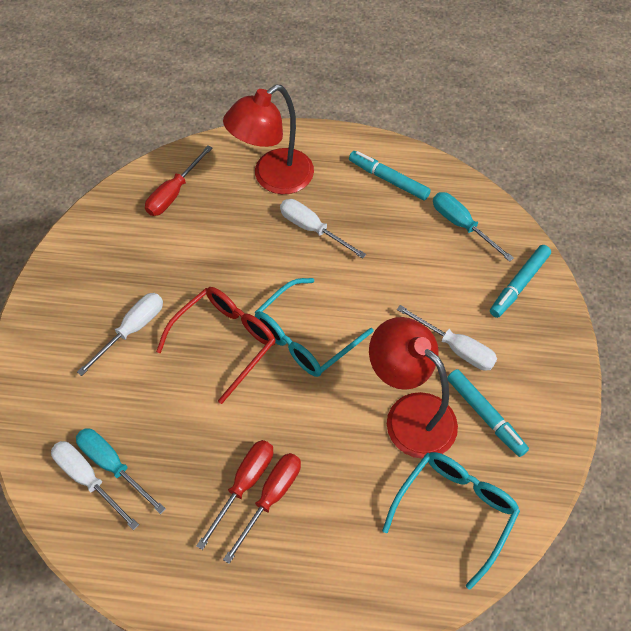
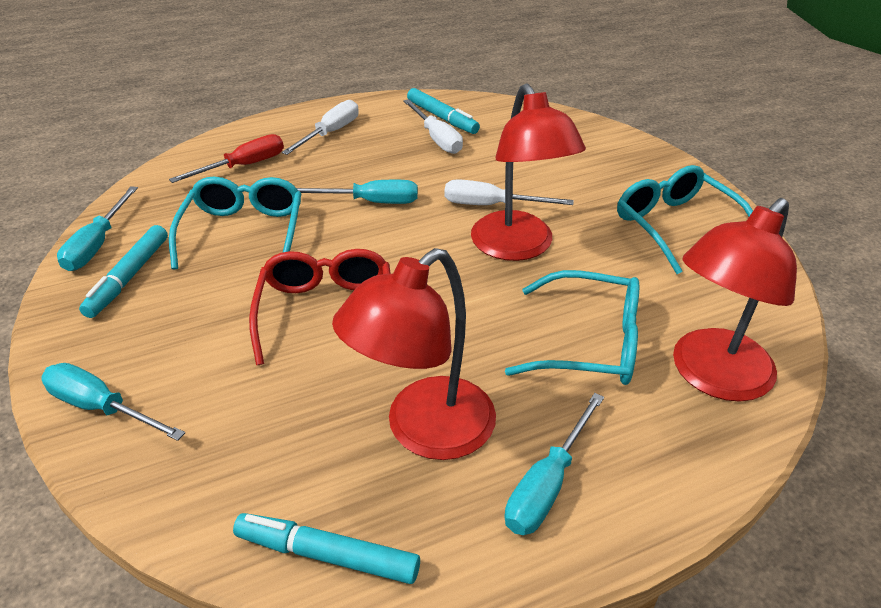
red lamp: 2 -> 3
red screwdriver: 3 -> 1
turquoise glasses: 2 -> 3
turquoise screwdriver: 2 -> 4
white screwdriver: 4 -> 3

